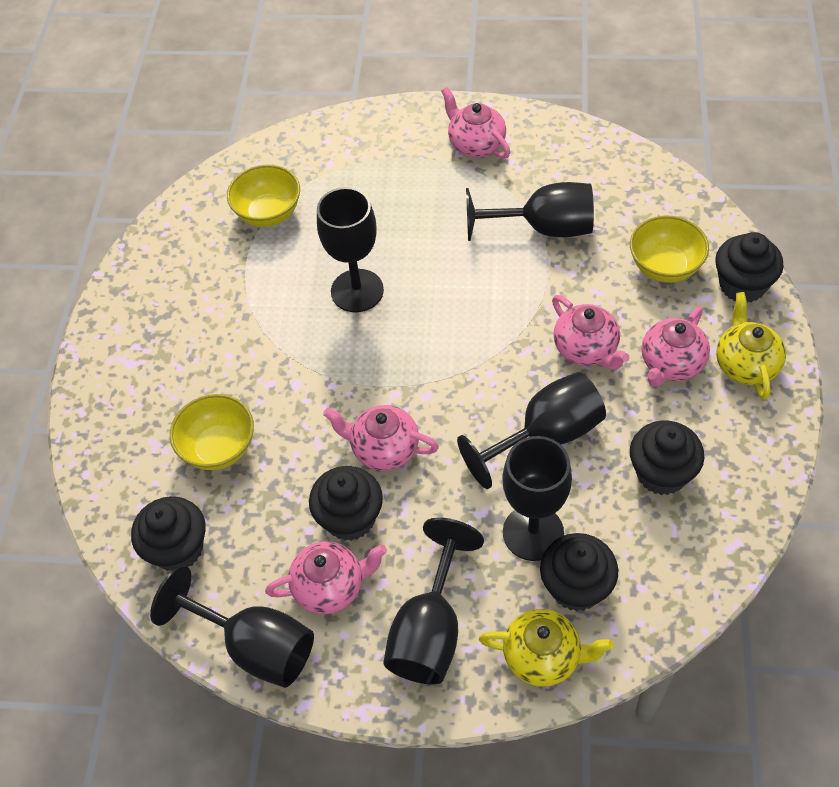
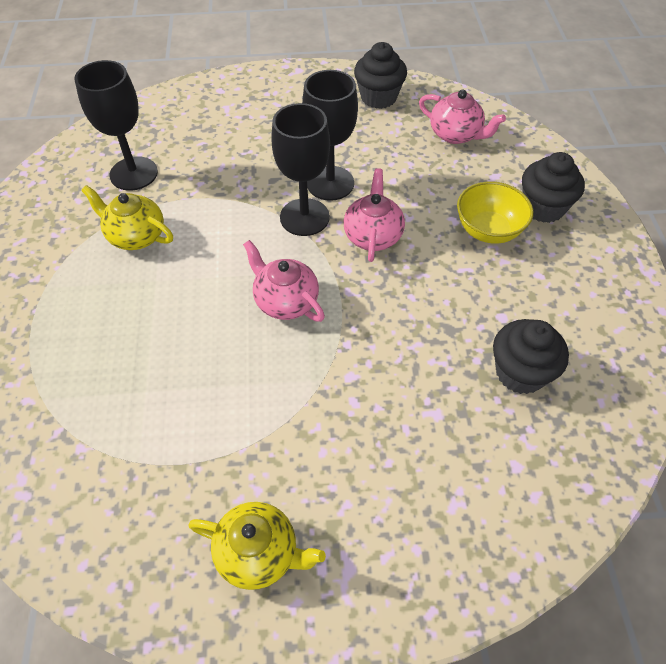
black cupcake: 5 -> 3
black goblet: 6 -> 3
pink teapot: 5 -> 3
yellow bowl: 3 -> 1

